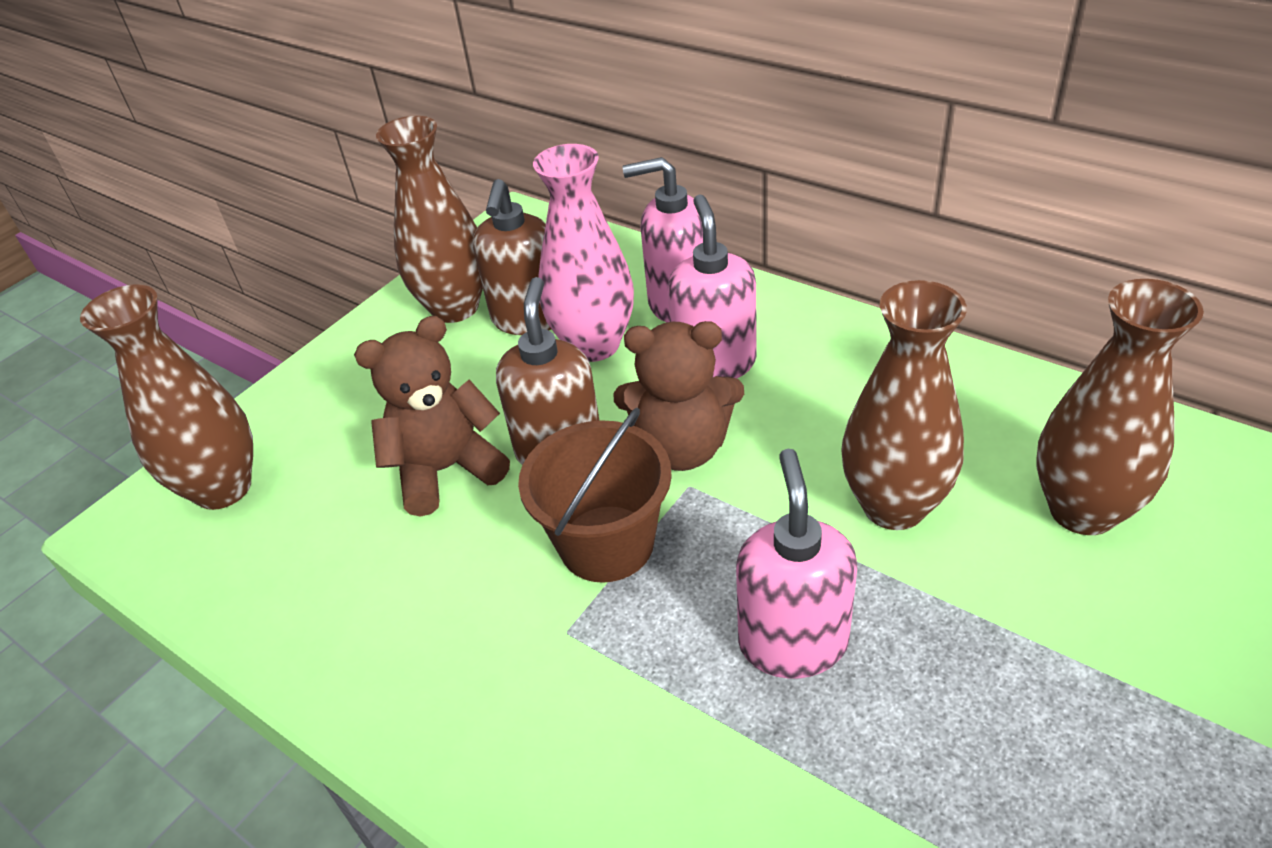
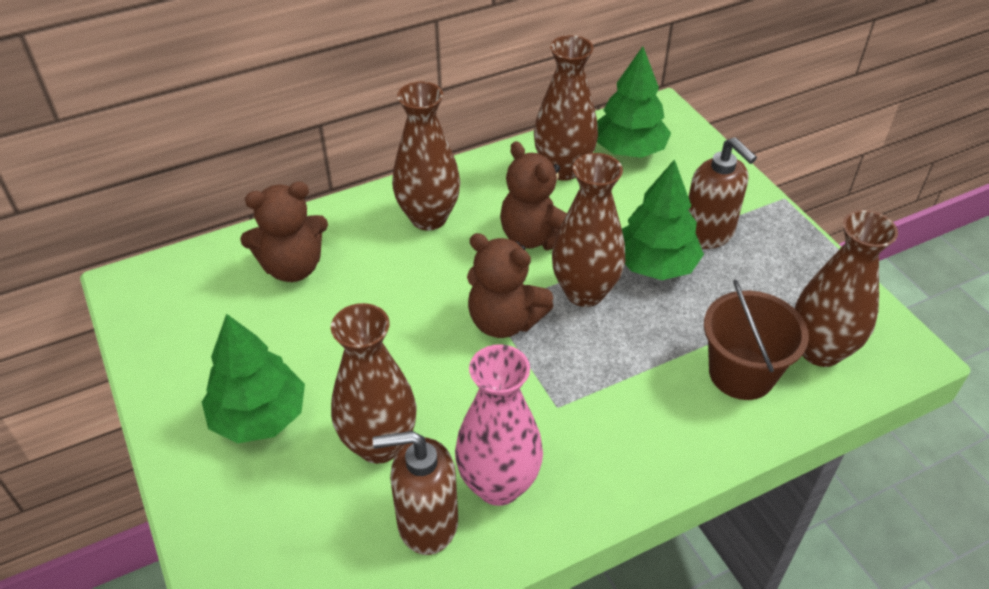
brown teddy bear: 2 -> 3
brown vase: 4 -> 5
green tree: 0 -> 3
pink soap dispenser: 3 -> 0

